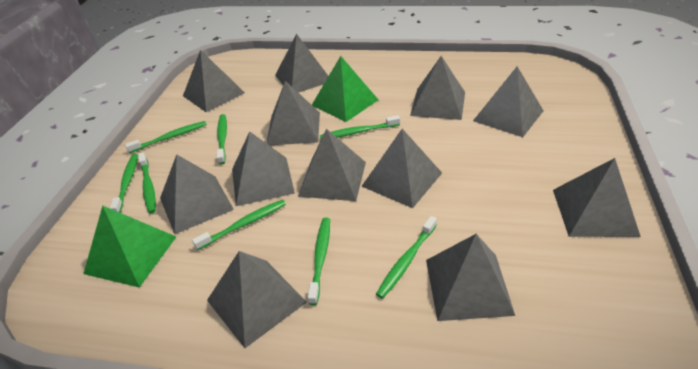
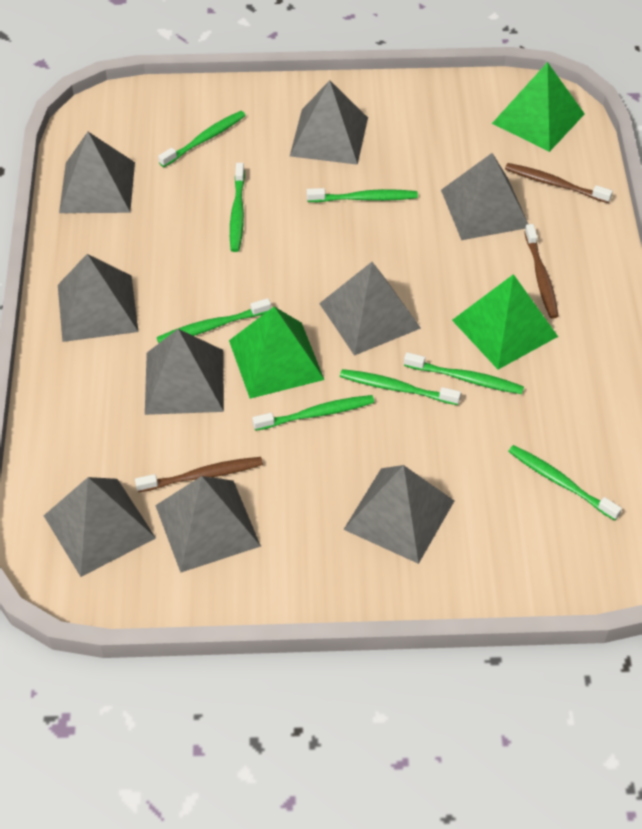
brown toothbrush: 0 -> 3
green pyramid: 2 -> 3
grey pyramid: 12 -> 9

